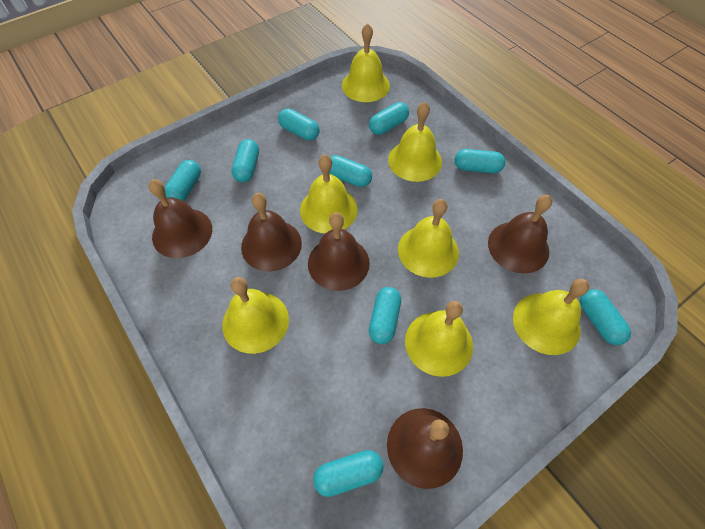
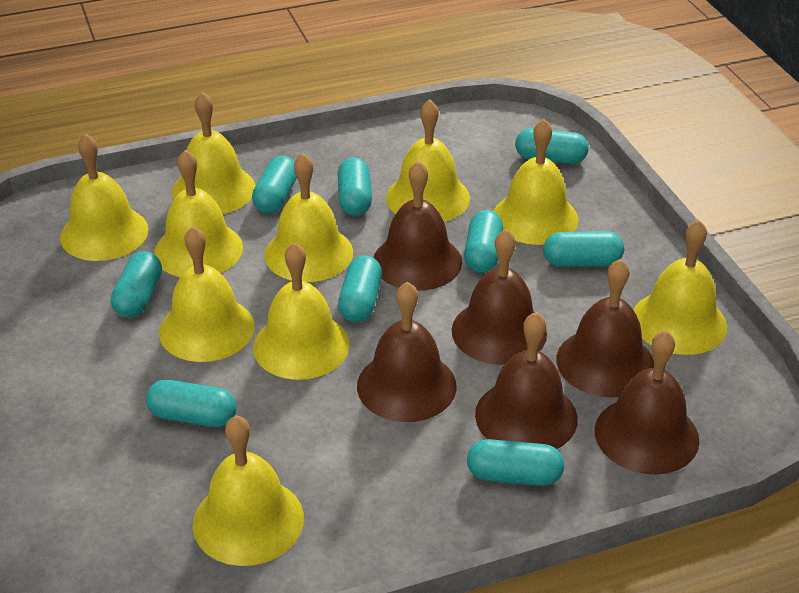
brown bell: 5 -> 6
yellow bell: 7 -> 10

